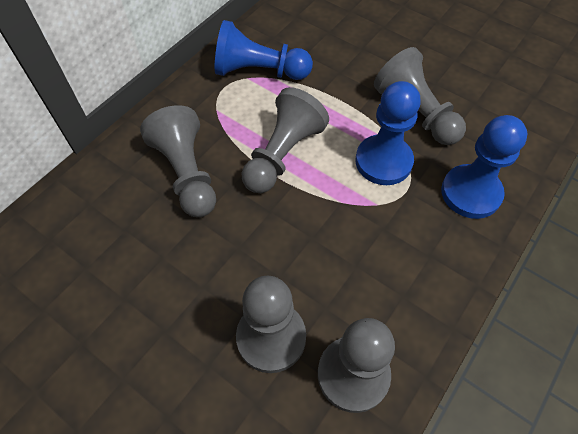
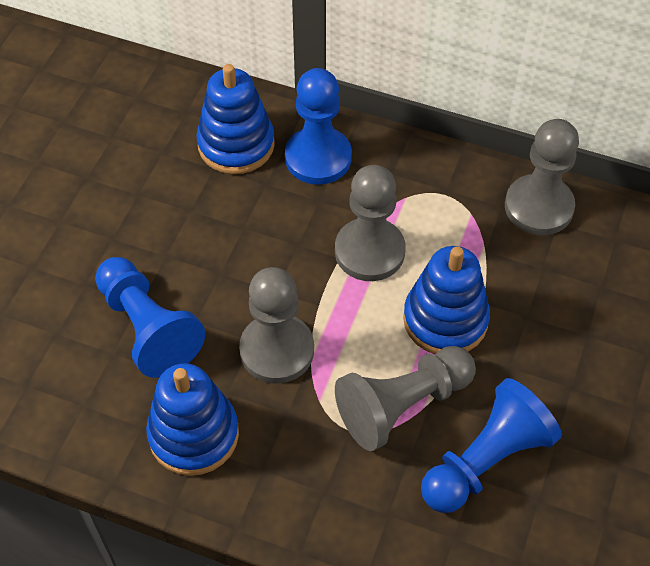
blue stacking toy: 0 -> 3
grey pawn: 5 -> 4

